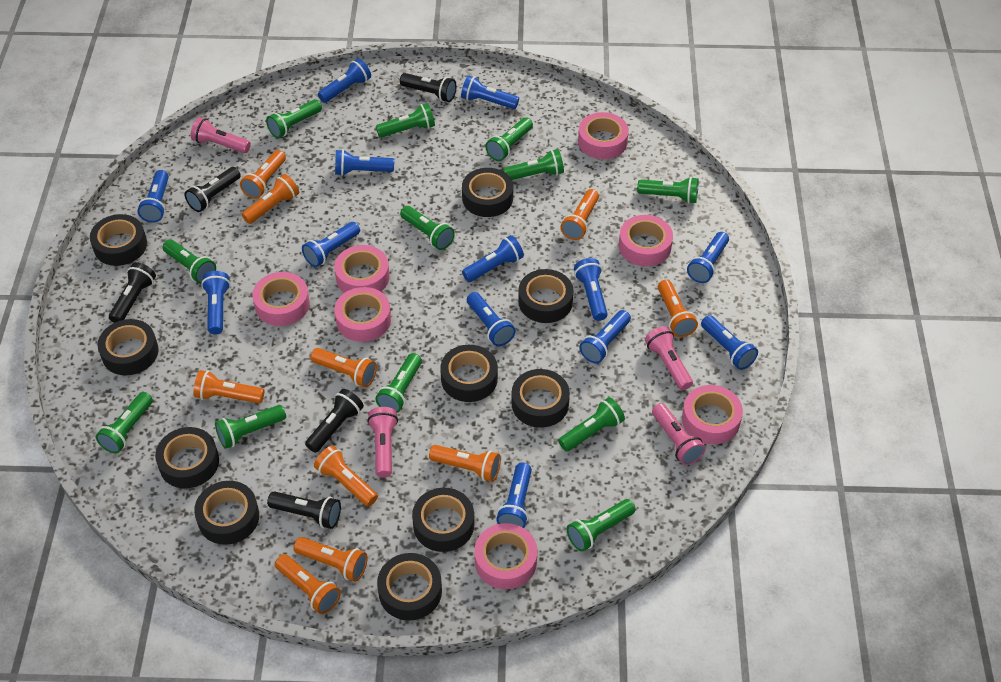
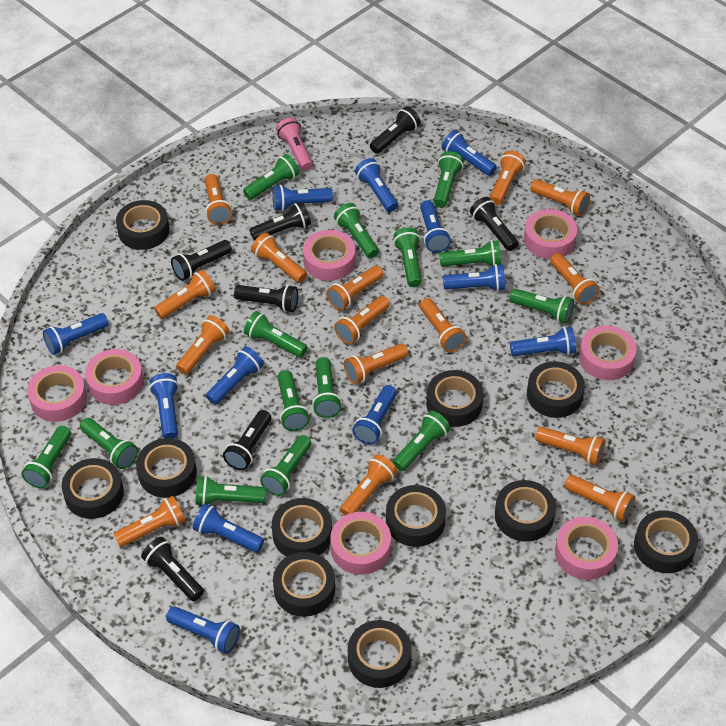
black flashlight: 5 -> 7
black tape: 10 -> 11
blue flashlight: 13 -> 12
green flashlight: 12 -> 14
orange flashlight: 10 -> 15
pink flashlight: 4 -> 1

